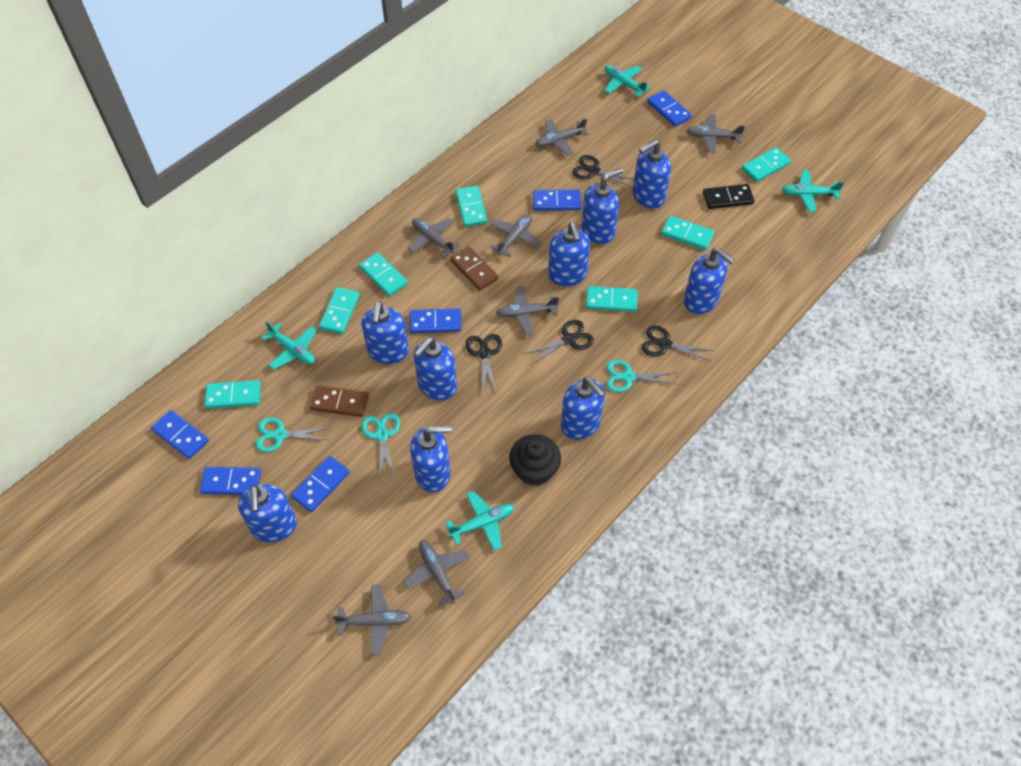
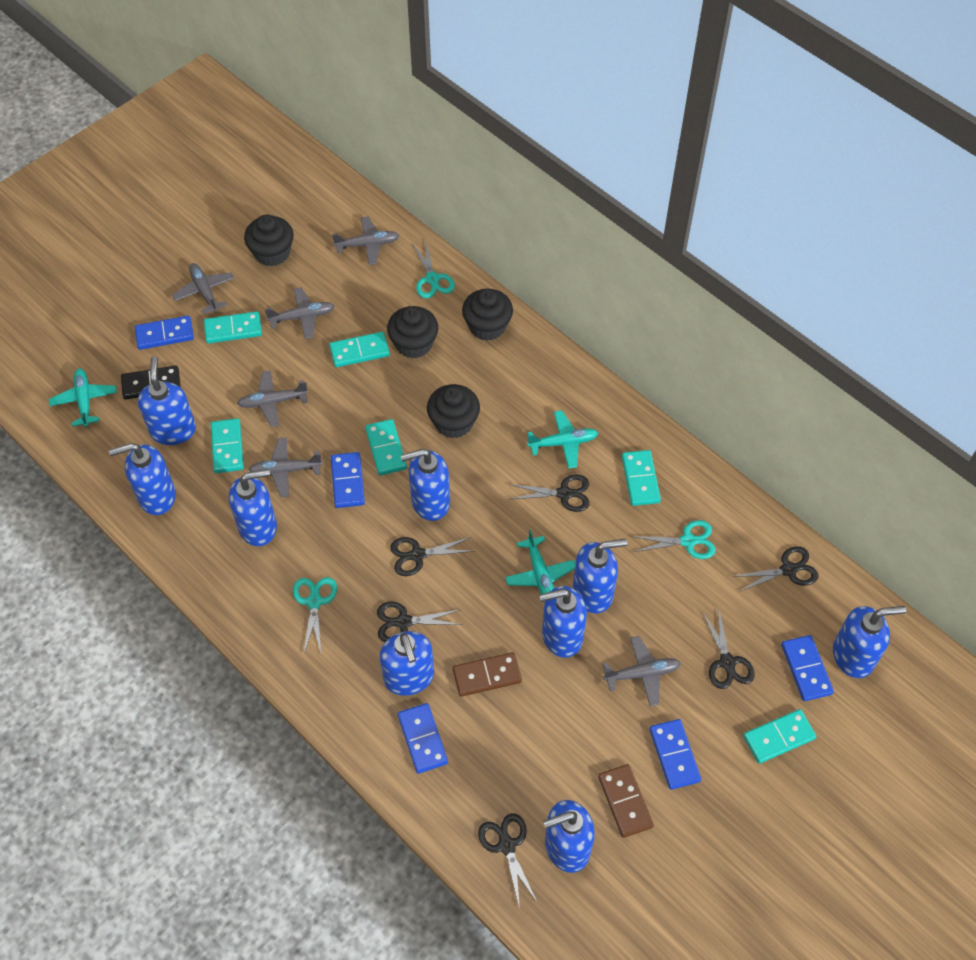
black cupcake: 1 -> 4
black scissors: 4 -> 6
blue domino: 6 -> 5
grey plane: 7 -> 6
turquoise domino: 7 -> 6
turquoise plane: 4 -> 3

